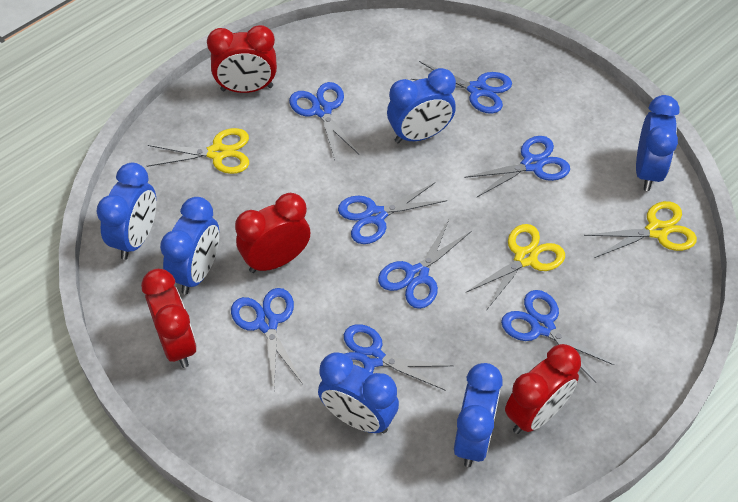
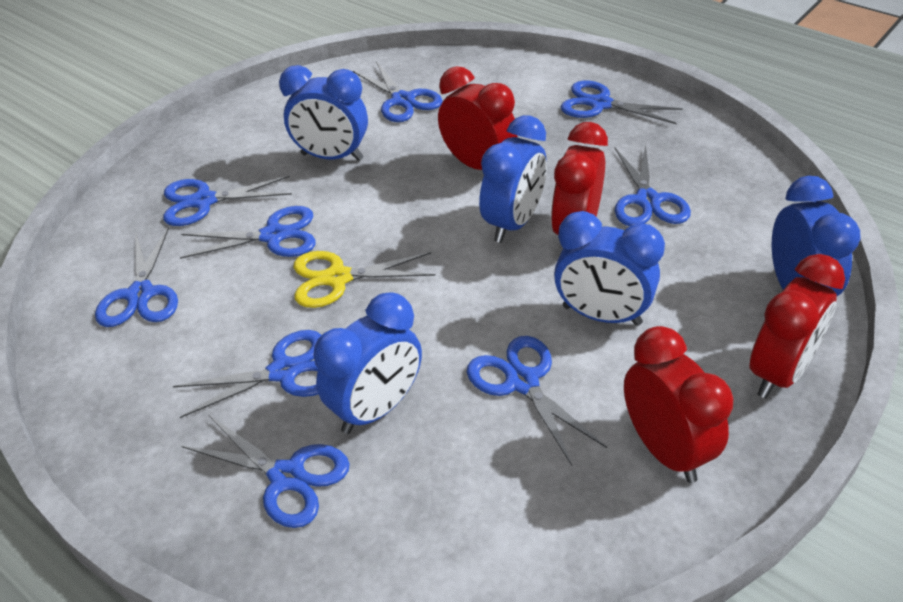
blue clock: 6 -> 5
blue scissors: 8 -> 9
yellow scissors: 3 -> 1

